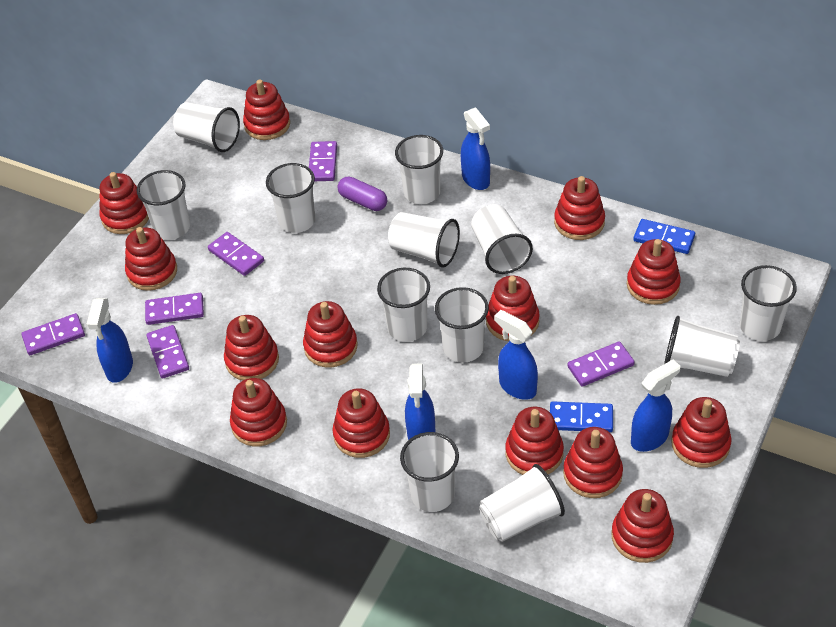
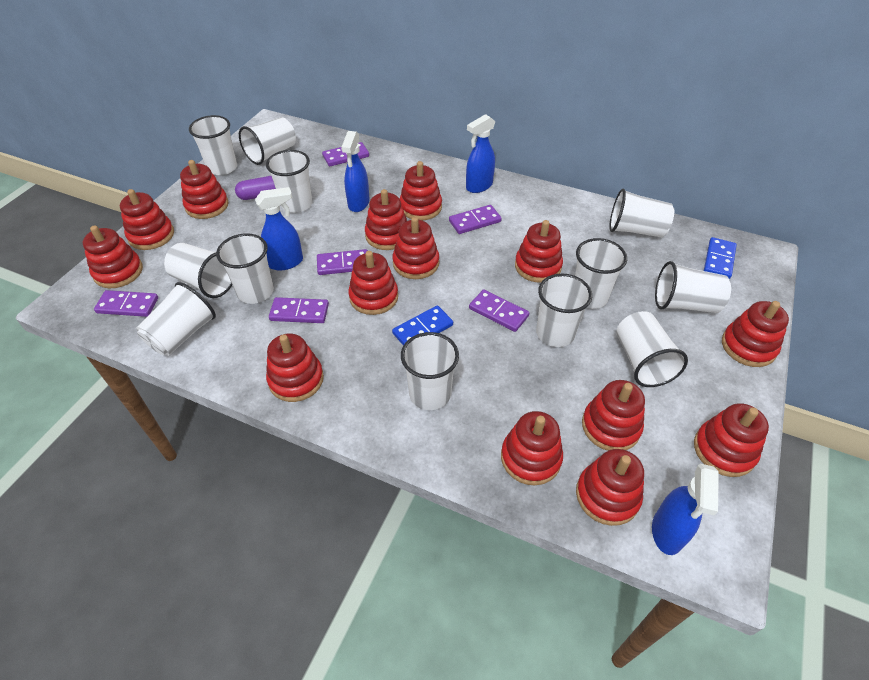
blue spray bottle: 5 -> 4

